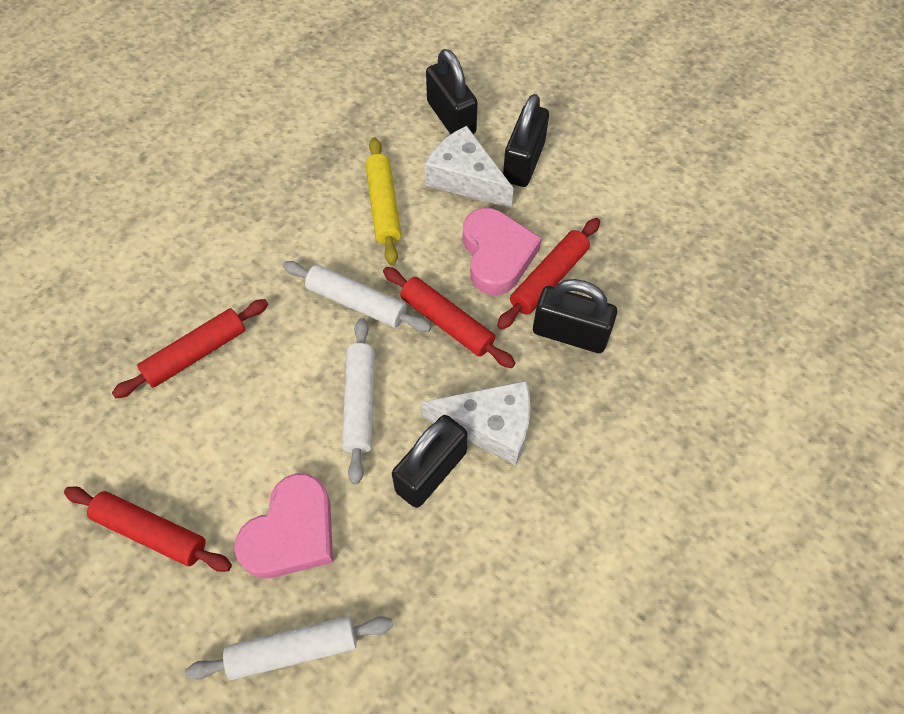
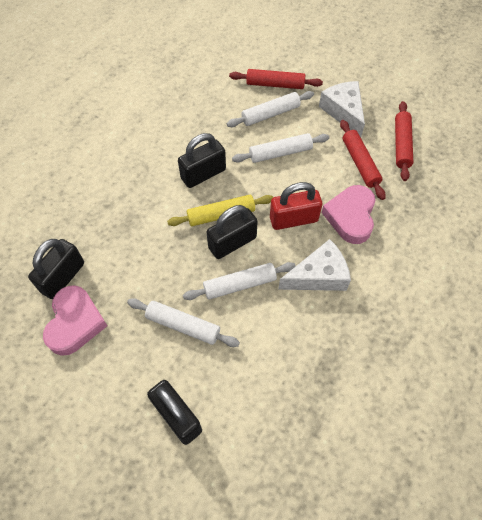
red padlock: 0 -> 1
red rolling pin: 4 -> 3
white rolling pin: 3 -> 4

